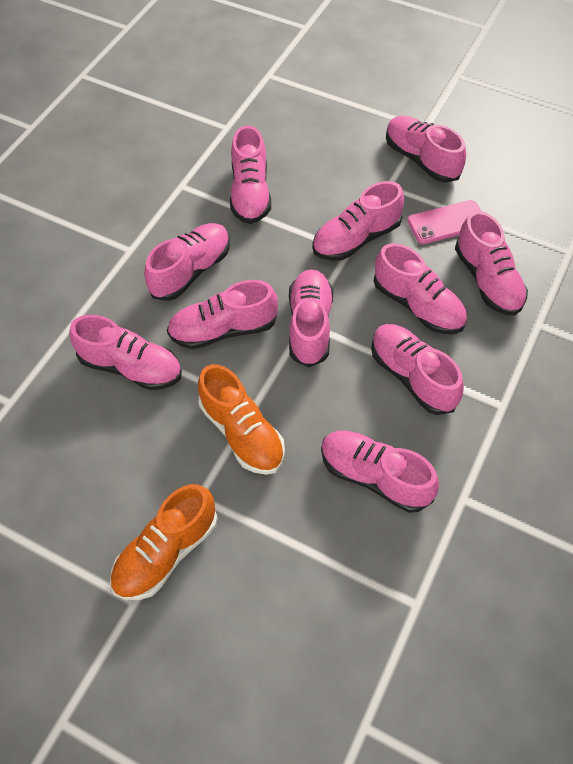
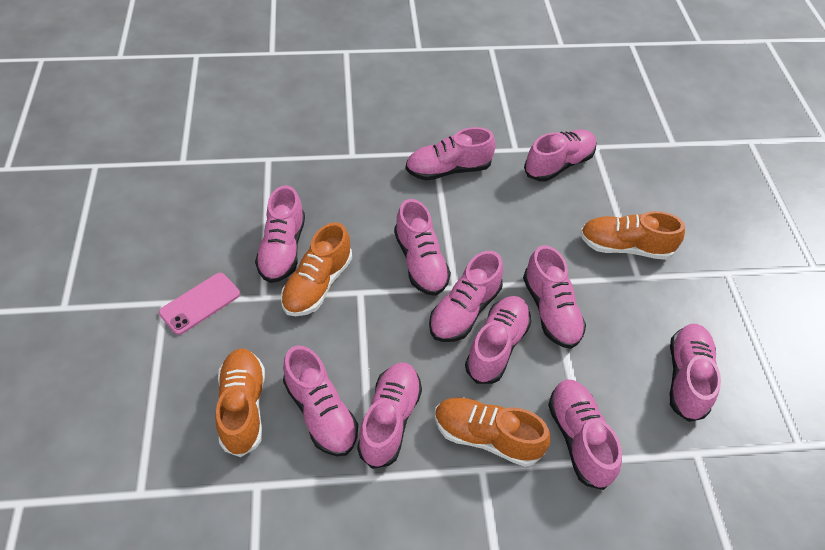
orange shoe: 2 -> 4

